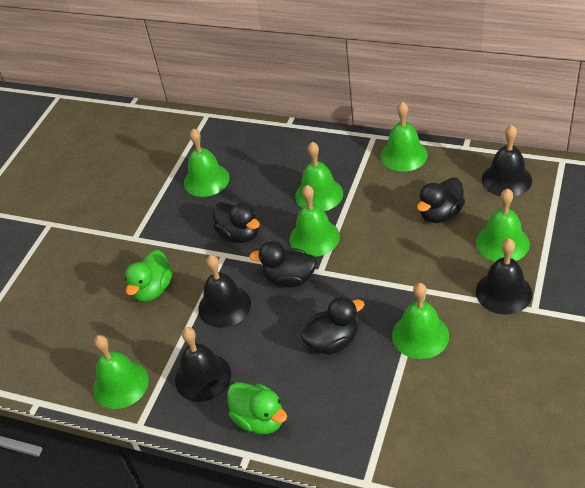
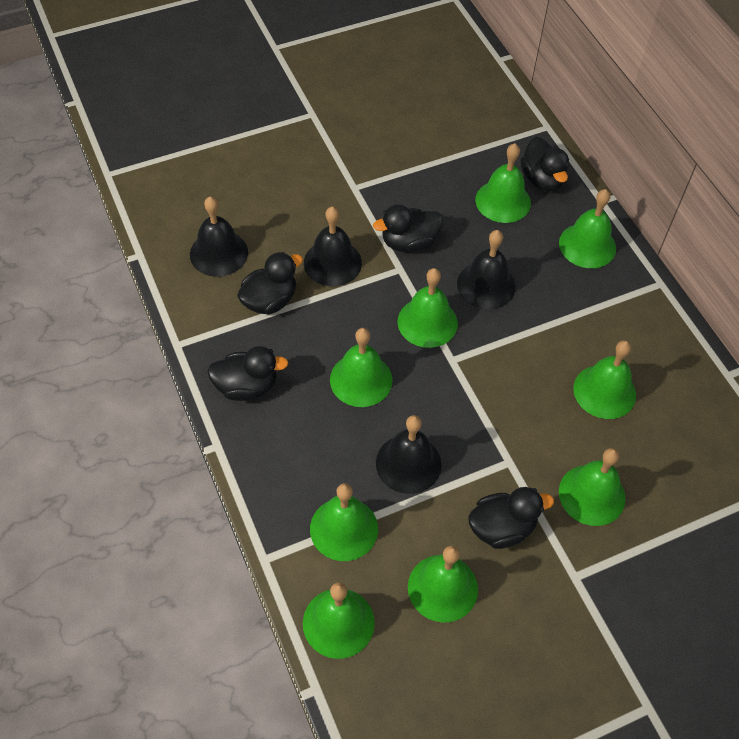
black duck: 4 -> 5
green bell: 7 -> 9
green duck: 2 -> 0

